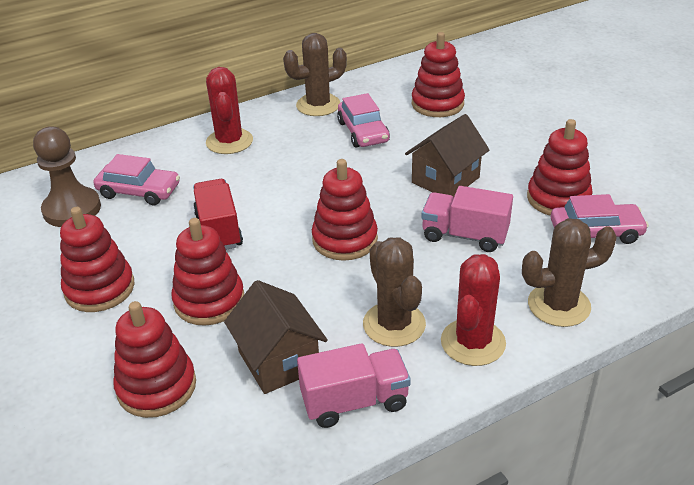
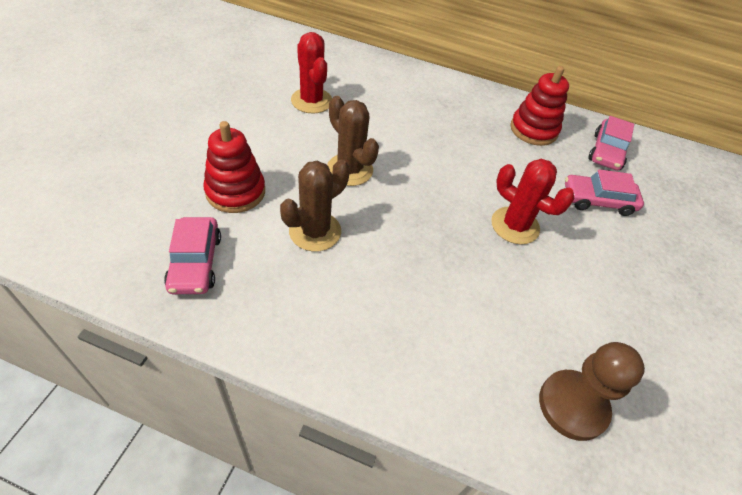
brown cactus: 3 -> 2
brown house: 2 -> 0
pink truck: 2 -> 0
red stacking toy: 6 -> 2
red truck: 1 -> 0

